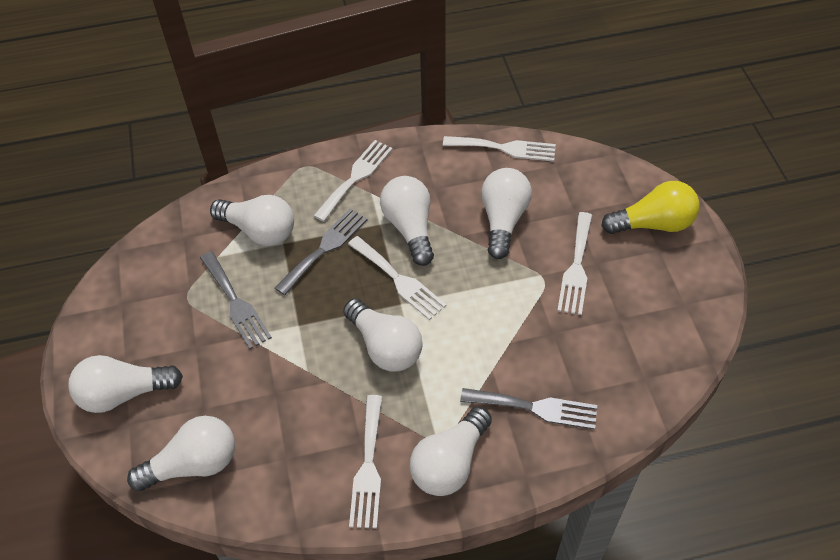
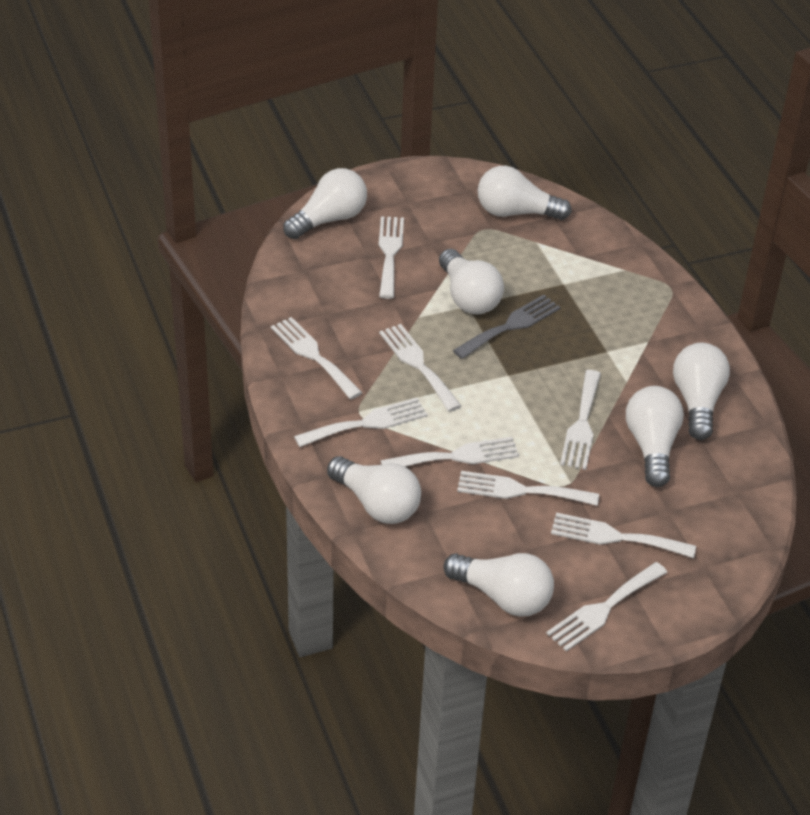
grey fork: 3 -> 1
white fork: 5 -> 9
yellow light bulb: 1 -> 0

